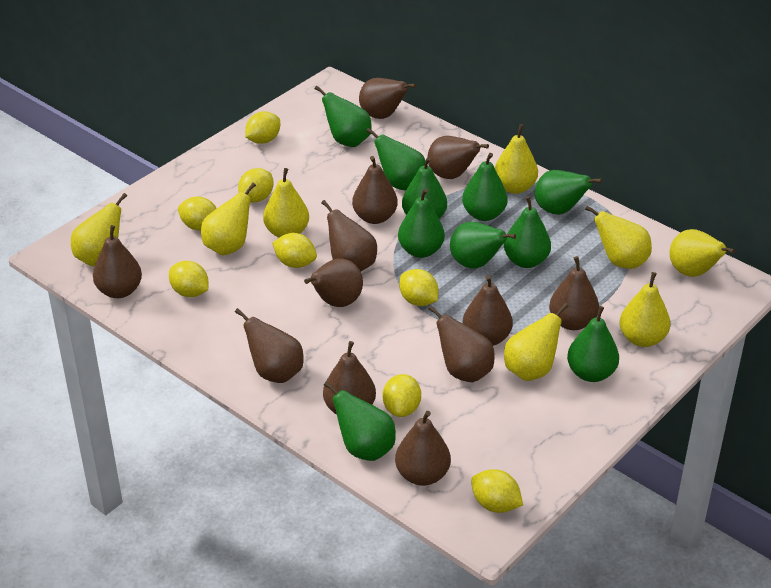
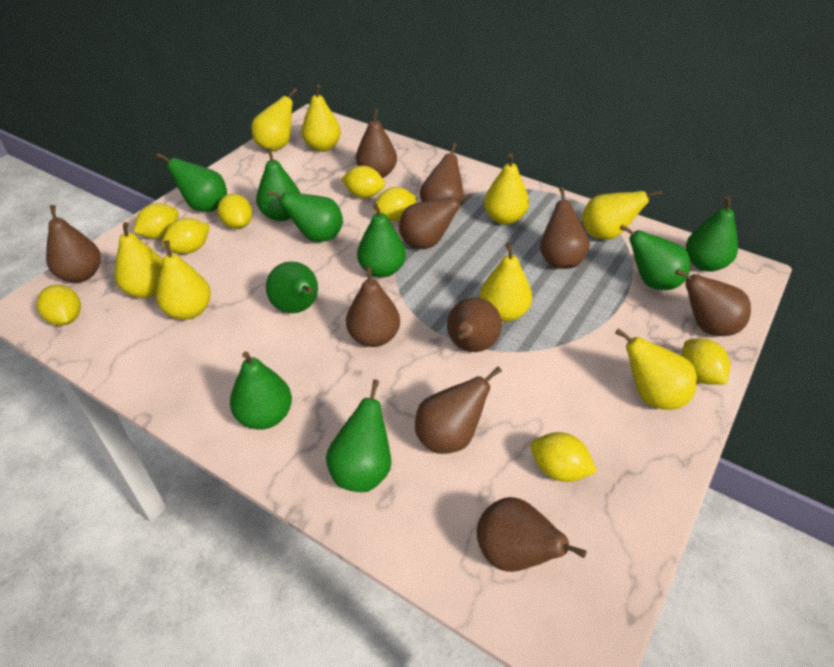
brown pear: 12 -> 10
green pear: 10 -> 9

